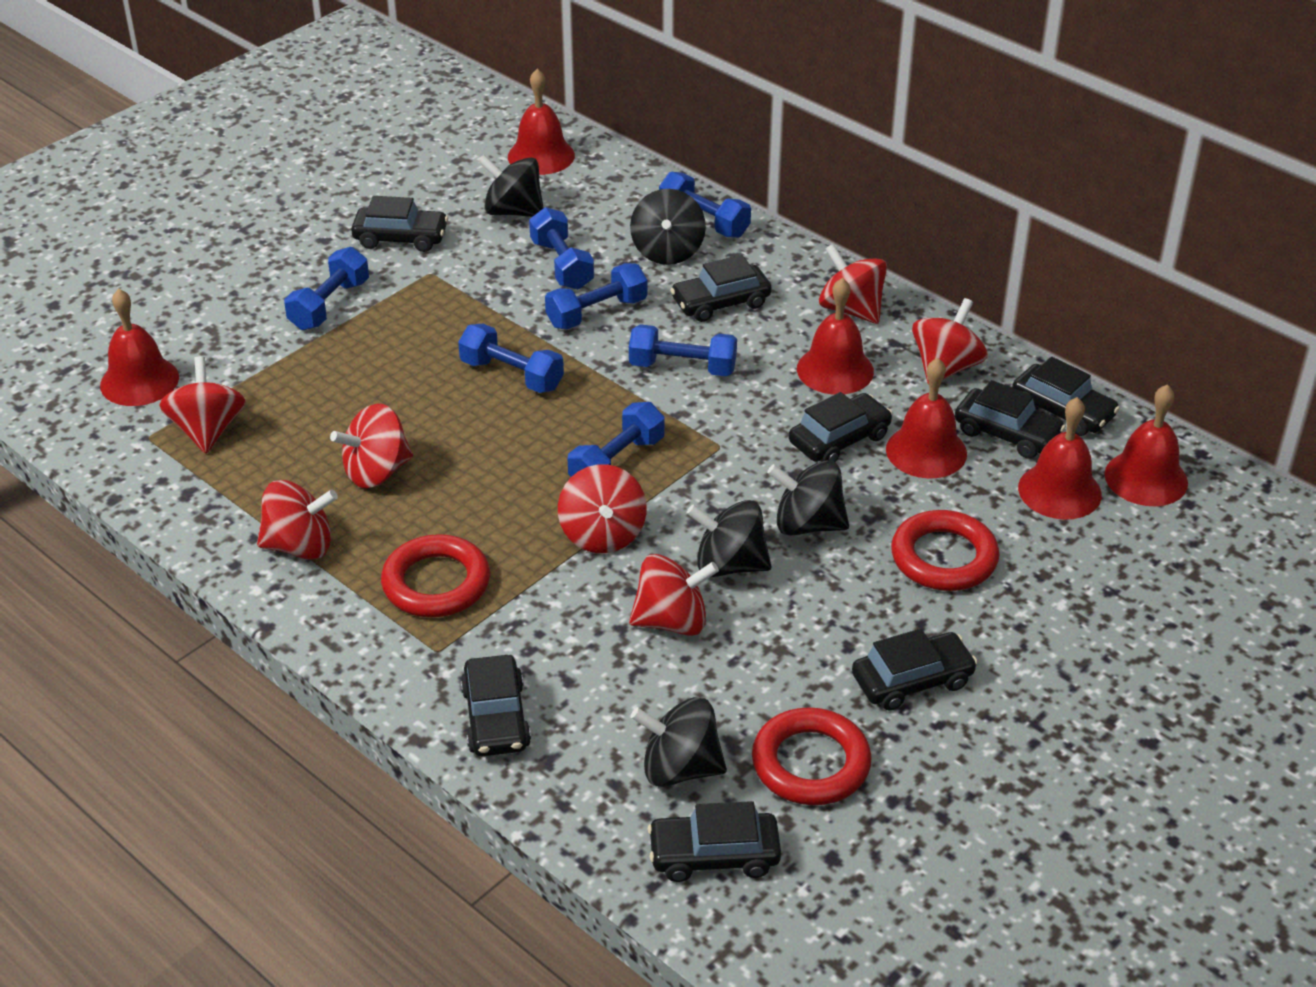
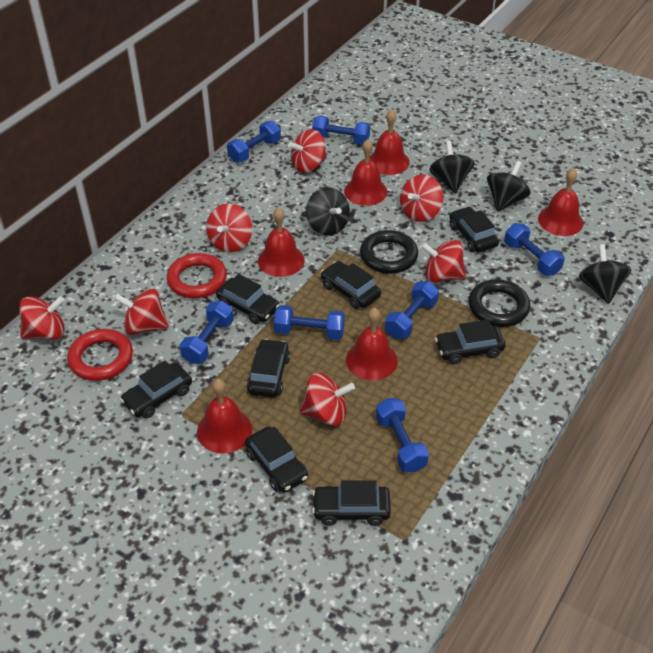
black ring: 0 -> 2
black spinning top: 5 -> 4
red ring: 3 -> 2

